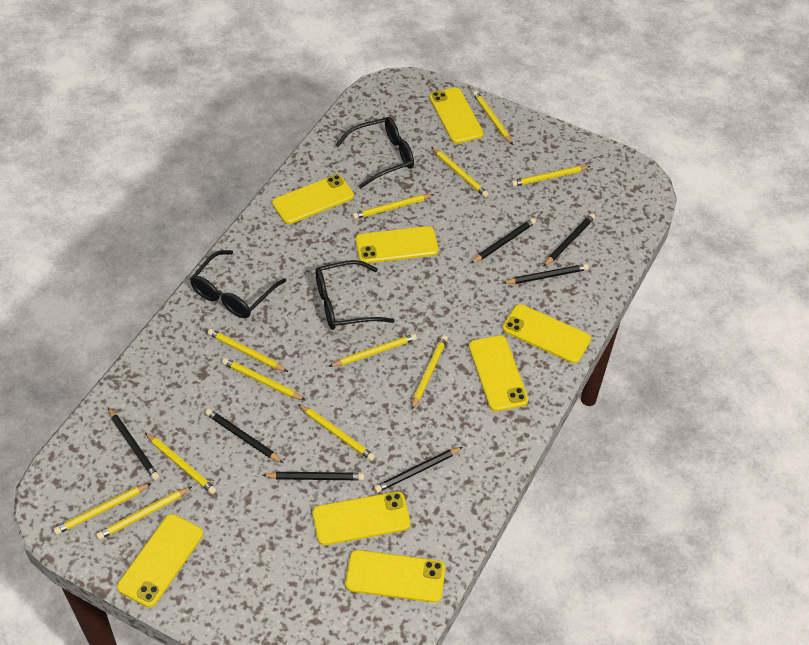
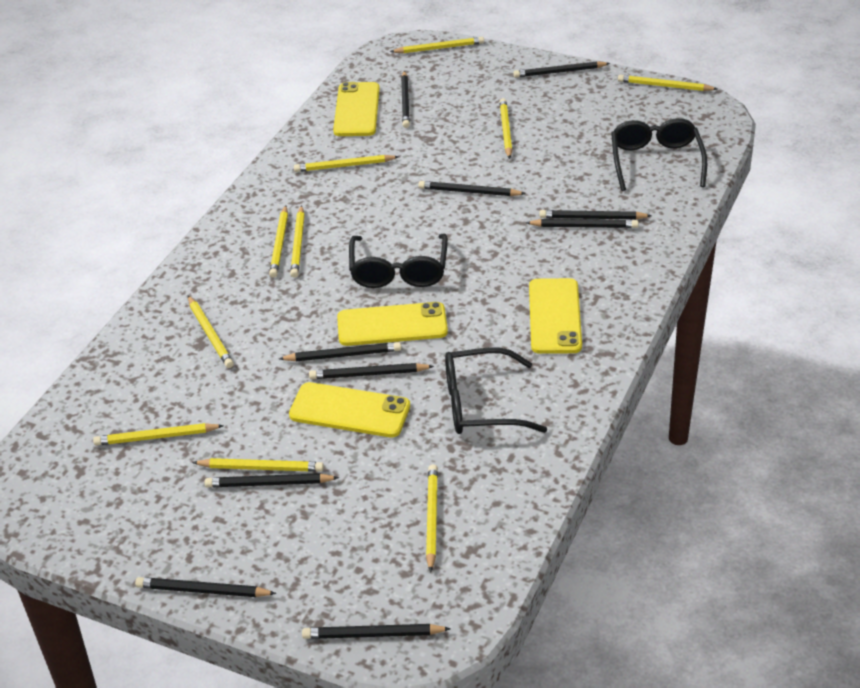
black pencil: 7 -> 10
yellow pencil: 12 -> 10
yellow phone: 8 -> 4

